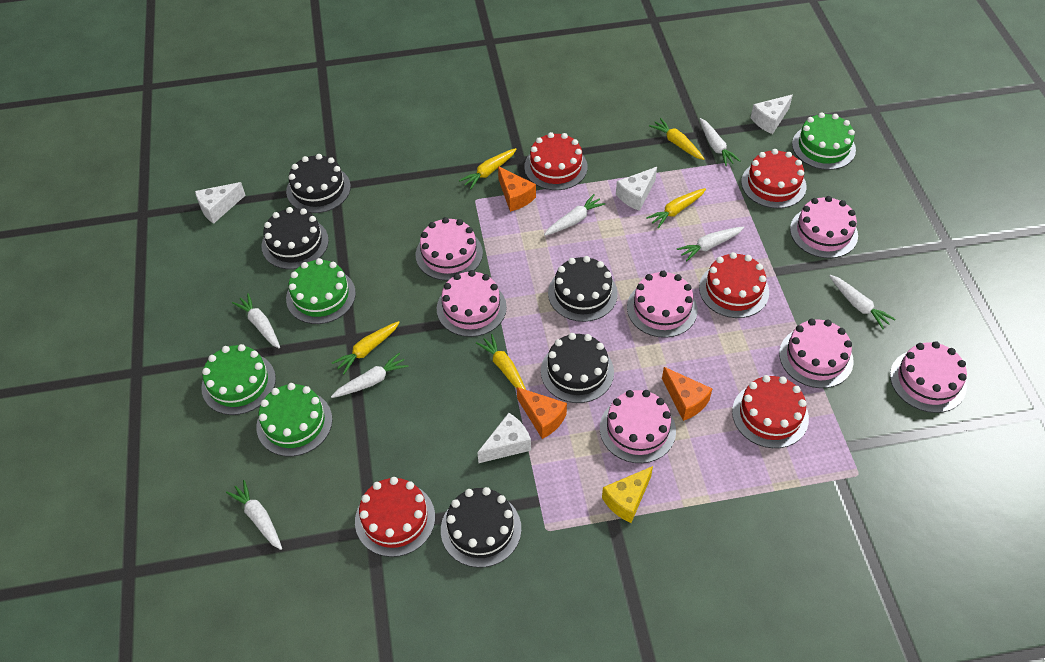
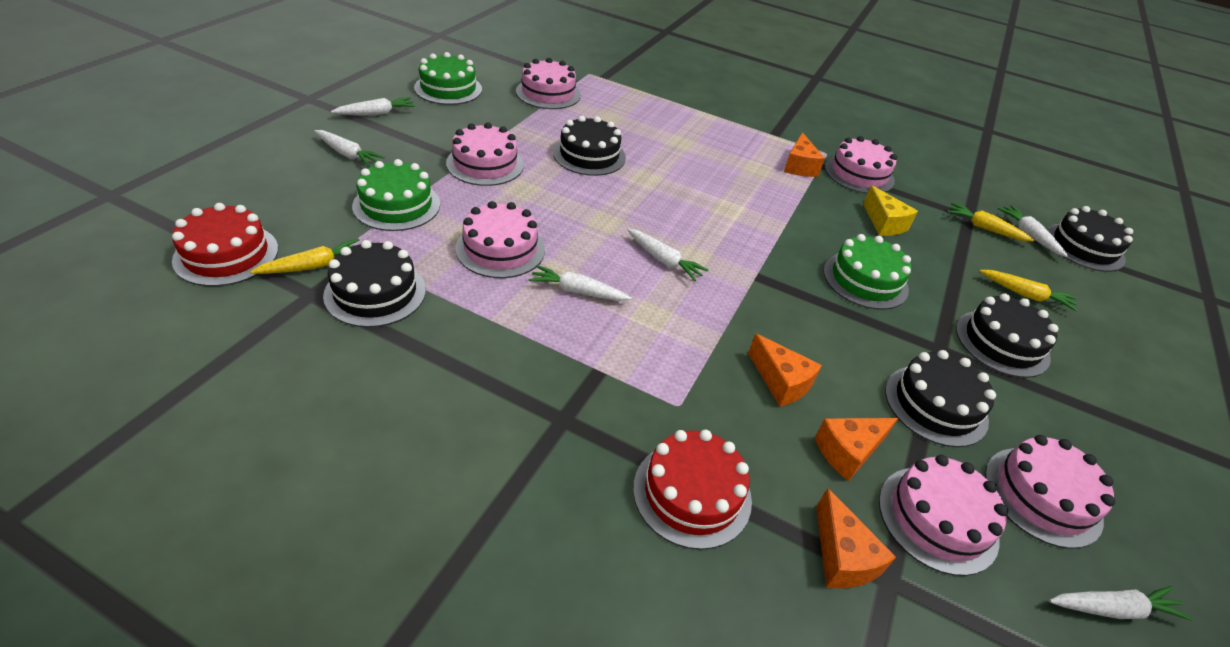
green cake: 4 -> 3
orange cheese: 3 -> 4
pink cake: 7 -> 6
red cake: 5 -> 2
white carrot: 7 -> 6
white cheese: 4 -> 0
yellow carrot: 5 -> 3

